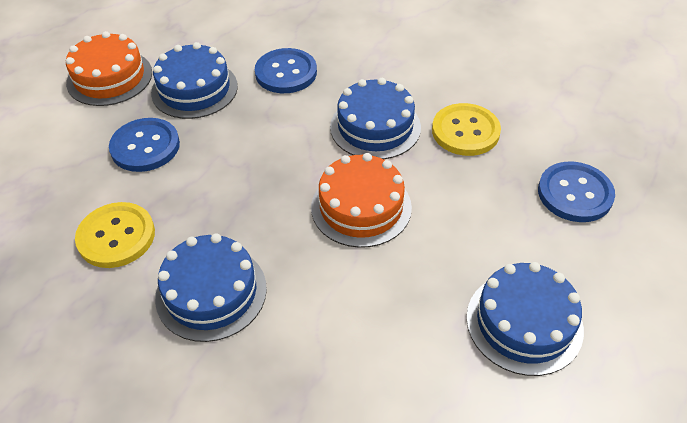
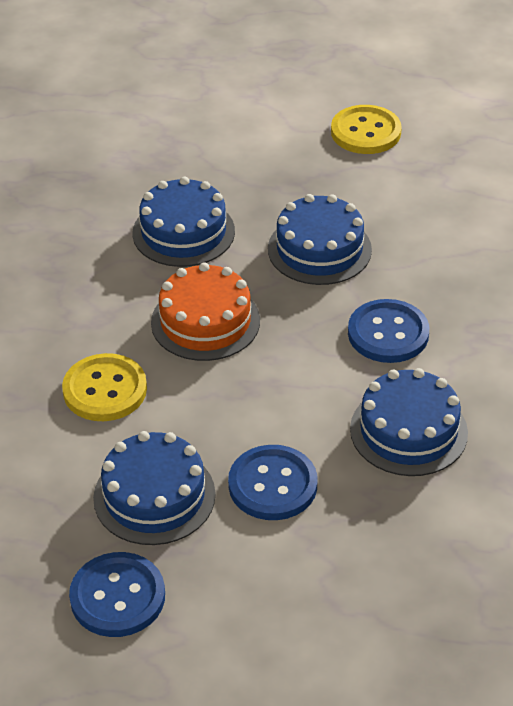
orange cake: 2 -> 1

